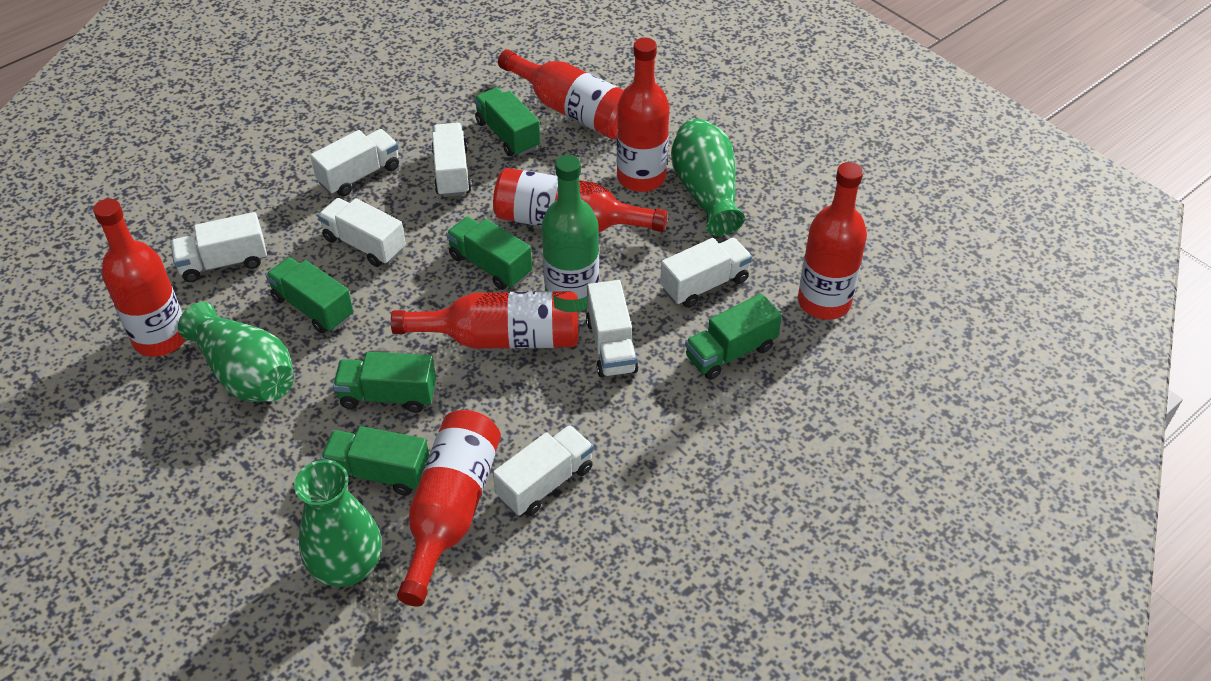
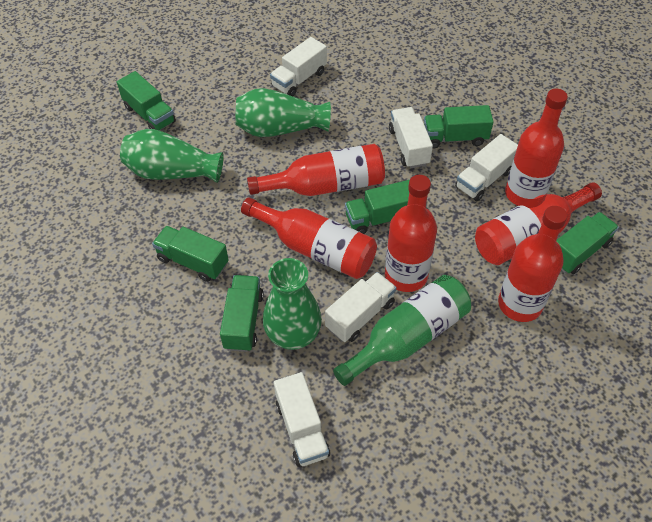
red bottle: 7 -> 6
white truck: 7 -> 5

